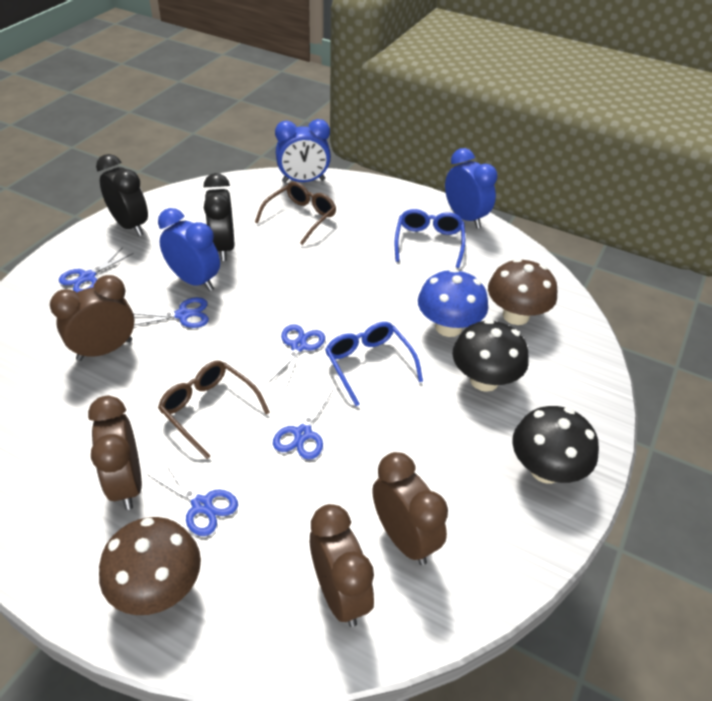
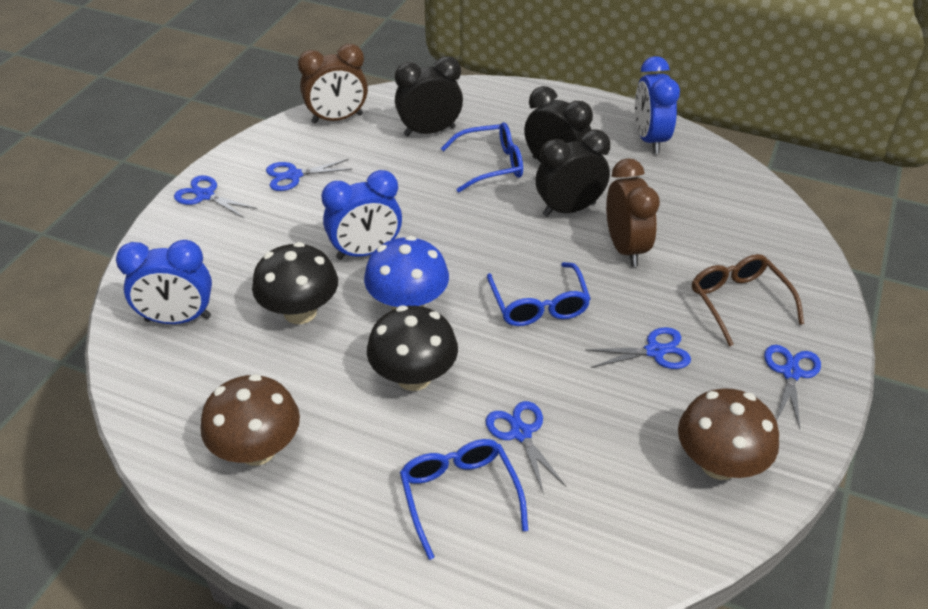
black clock: 2 -> 3
blue glasses: 2 -> 3
brown clock: 4 -> 2
brown glasses: 2 -> 1

